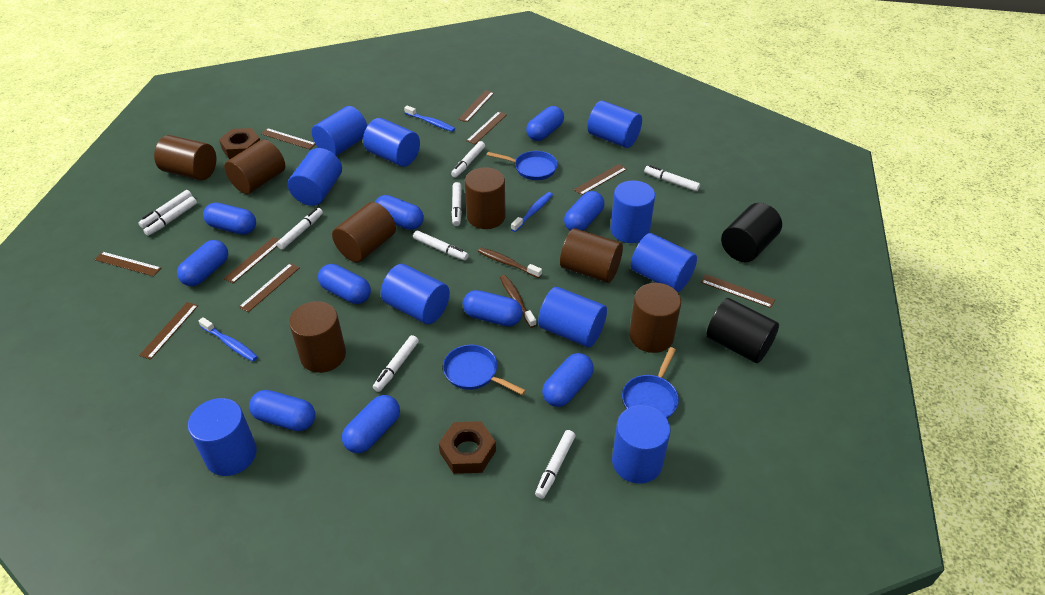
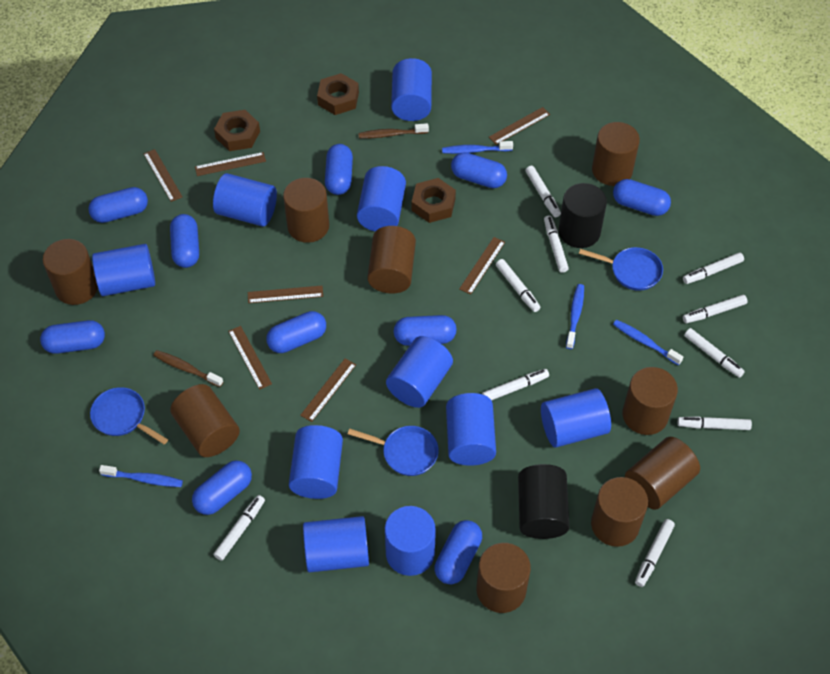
blue toothbrush: 3 -> 4
brown cylinder: 7 -> 9
brown nut: 2 -> 3
brown ruler: 9 -> 7
white marker: 9 -> 10

